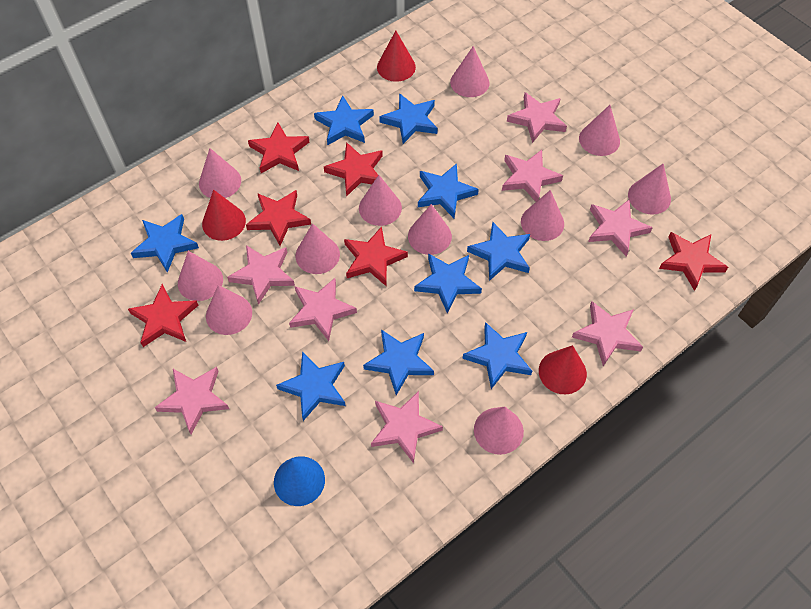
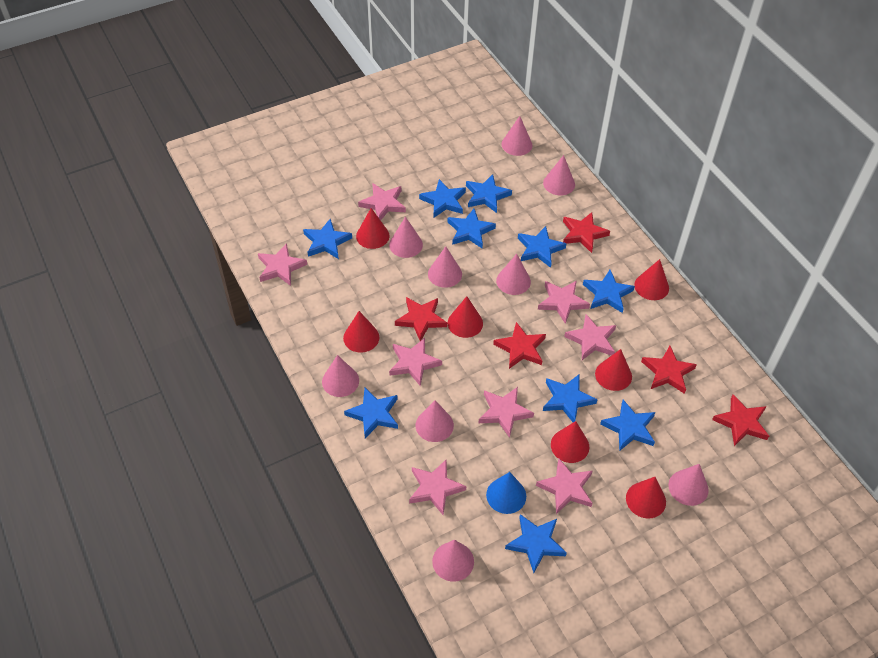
blue star: 9 -> 10
pink cone: 11 -> 9
red cone: 3 -> 7
red star: 6 -> 5

